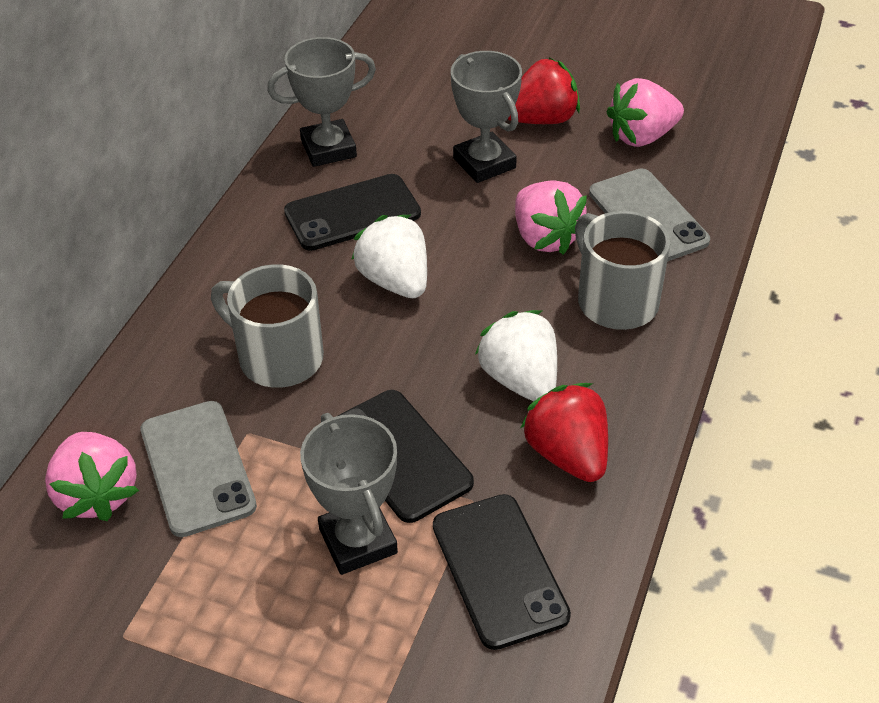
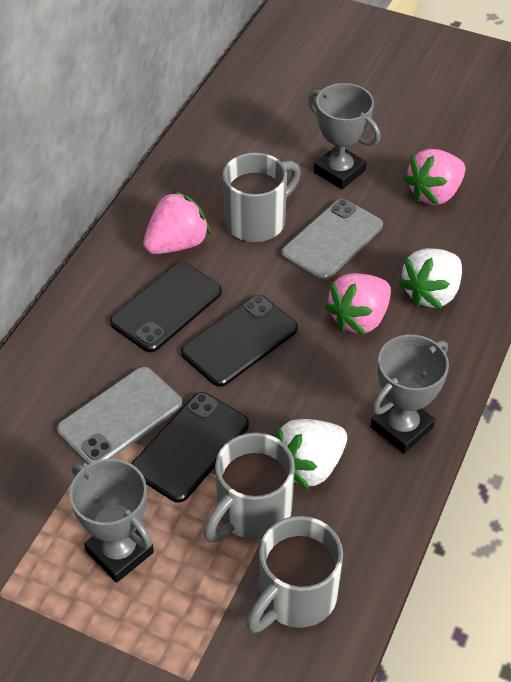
grey mug: 2 -> 3
red strawberry: 2 -> 0

